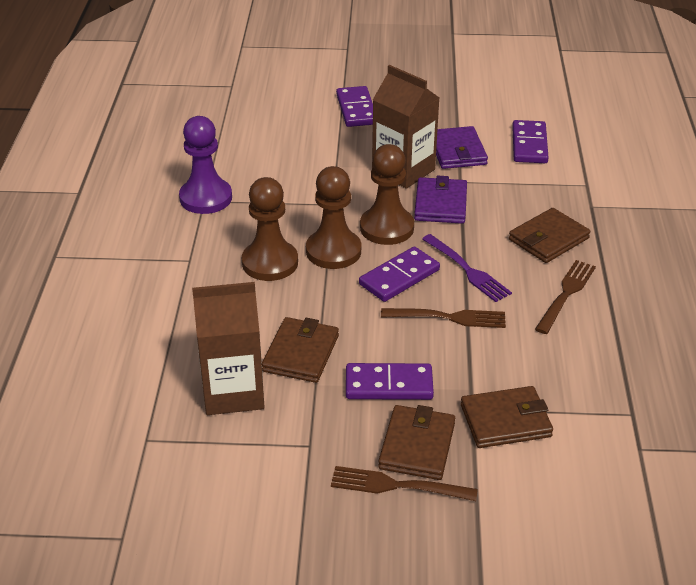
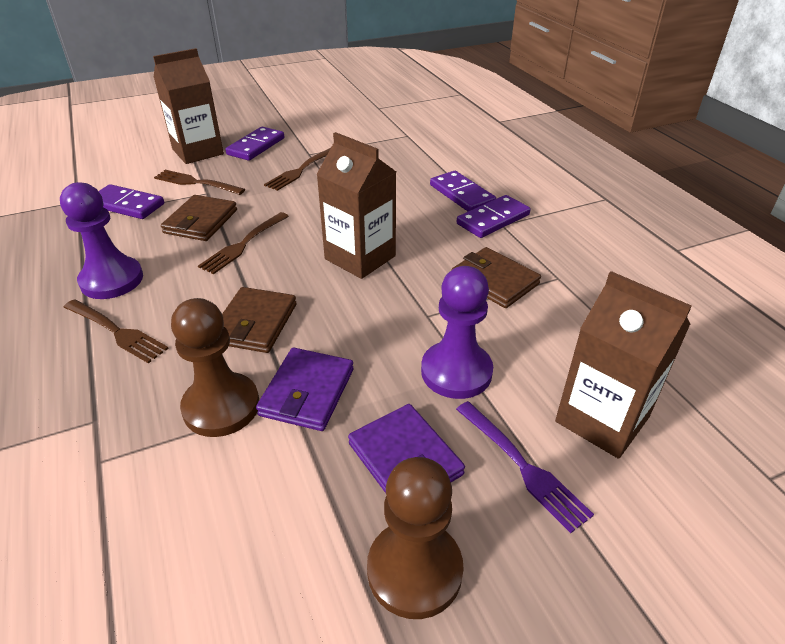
brown carton: 2 -> 3
brown fork: 3 -> 4
brown pawn: 3 -> 2
brown wallet: 4 -> 3
purple pawn: 1 -> 2

